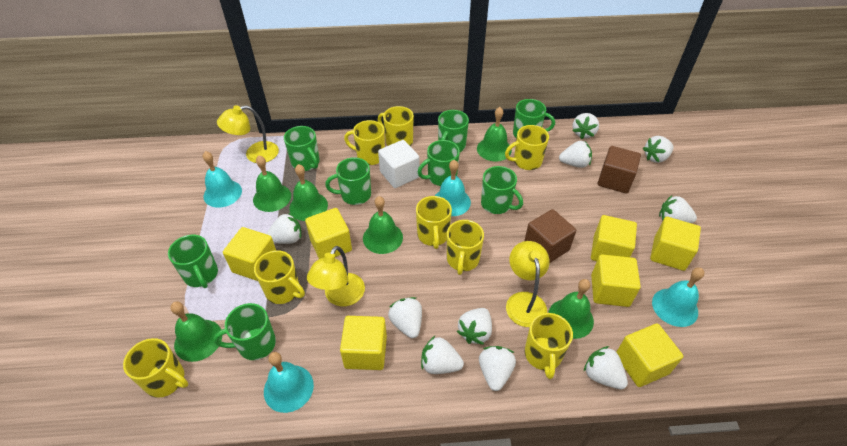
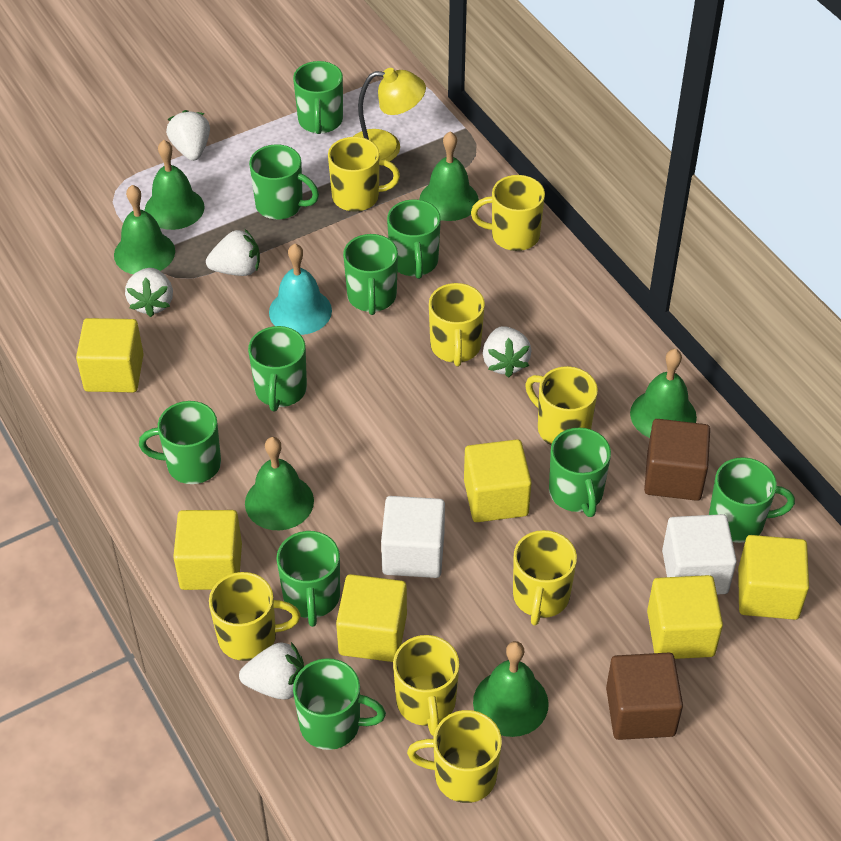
green mug: 8 -> 10
turquoise bell: 4 -> 1
white cube: 1 -> 2
white strawberry: 10 -> 5
yellow cube: 7 -> 6
yellow lamp: 3 -> 1

